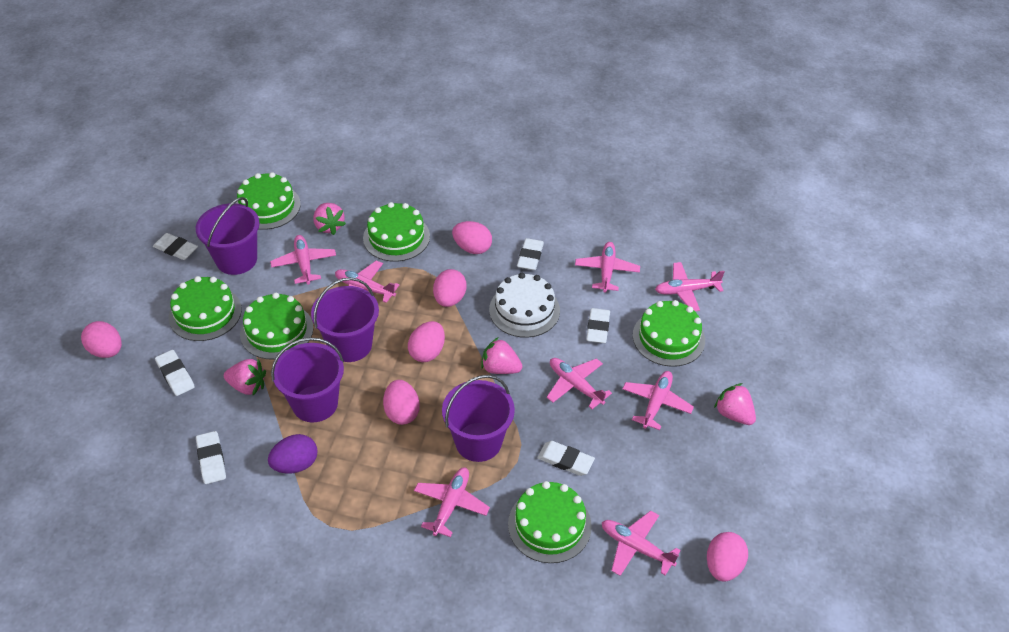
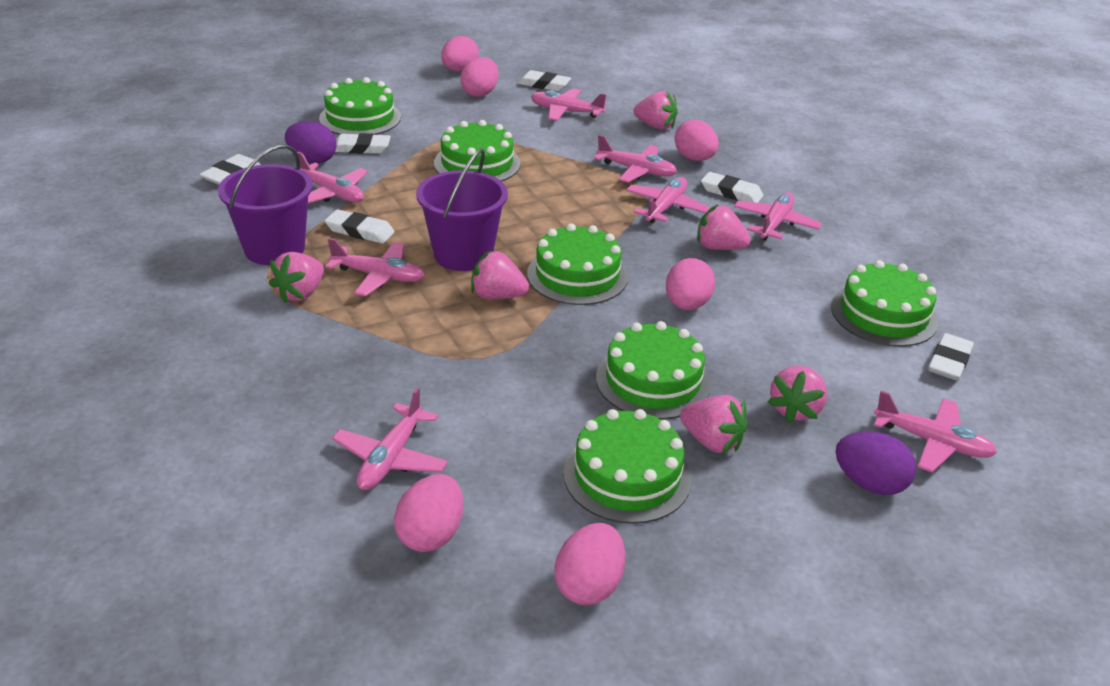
pink strawberry: 4 -> 6
purple bucket: 4 -> 2
purple egg: 1 -> 2
white cake: 1 -> 0

